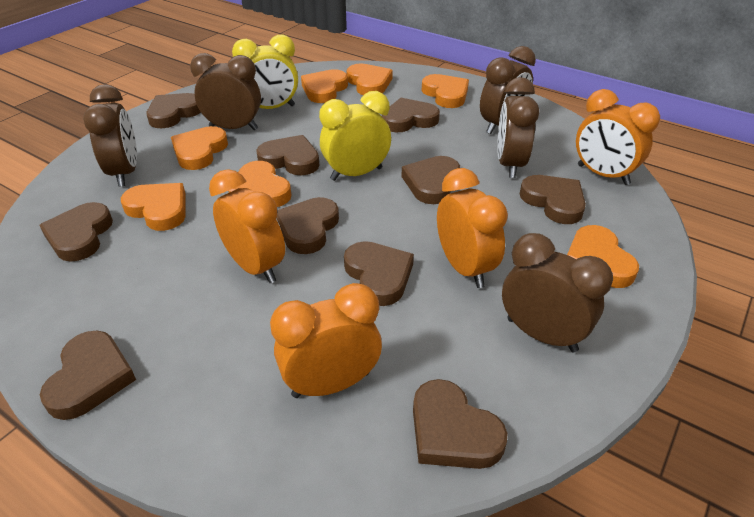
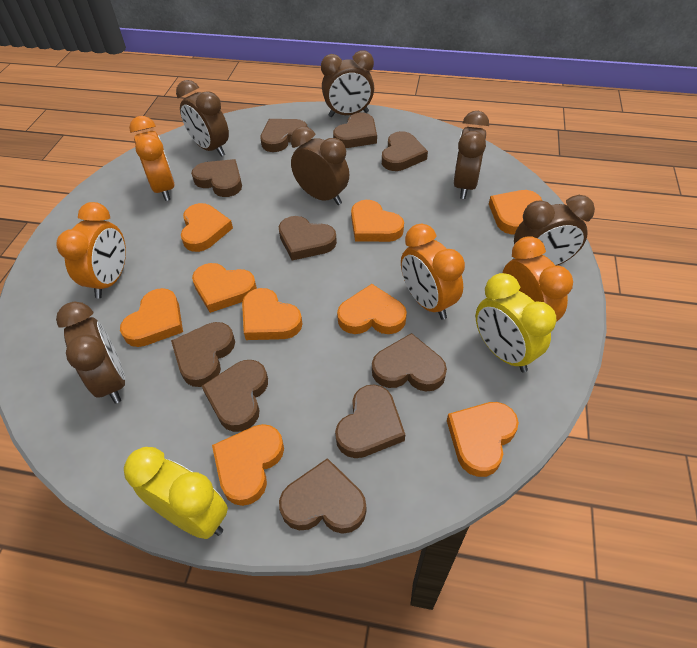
brown clock: 5 -> 6
orange heart: 7 -> 9

